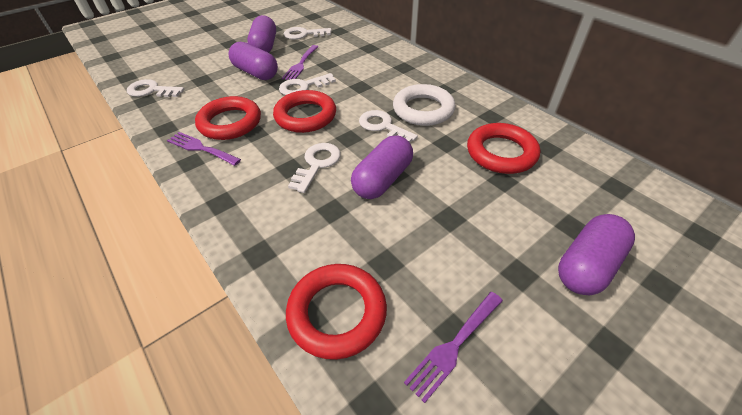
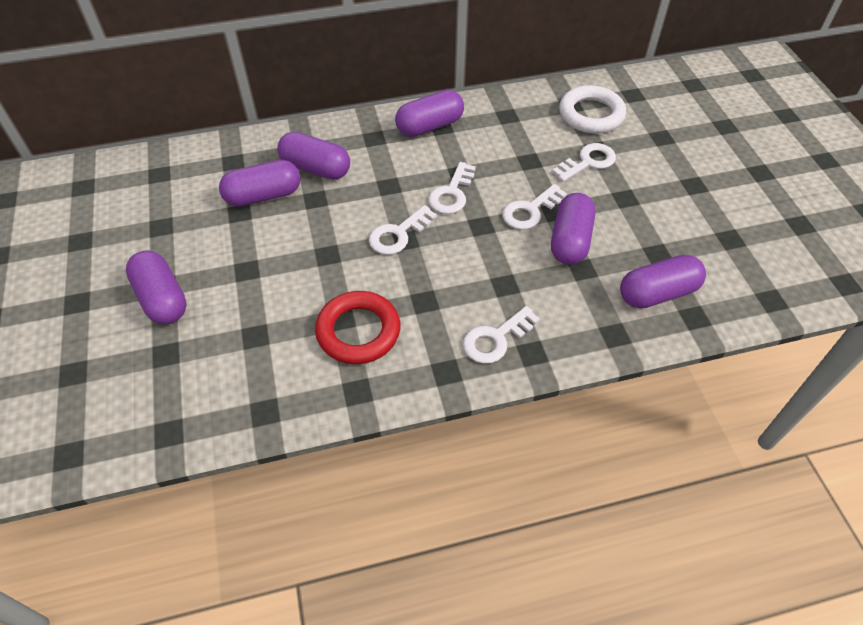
purple capsule: 4 -> 6
purple fork: 3 -> 0
red ring: 4 -> 1

